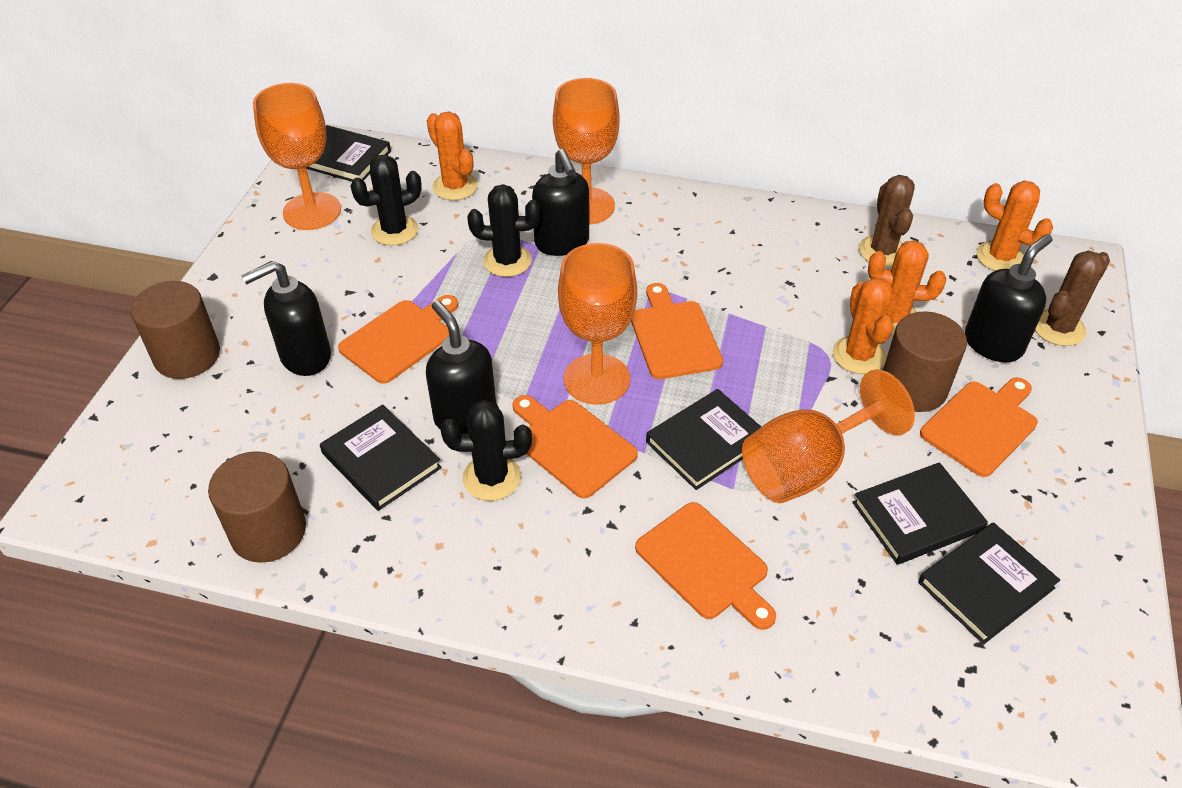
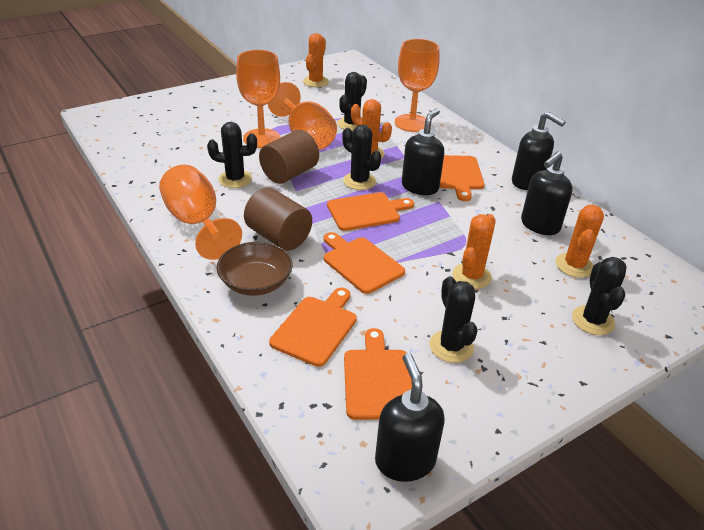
black book: 5 -> 0
black cactus: 3 -> 5
brown bowl: 0 -> 1
brown cactus: 2 -> 0
brown cylinder: 3 -> 2

